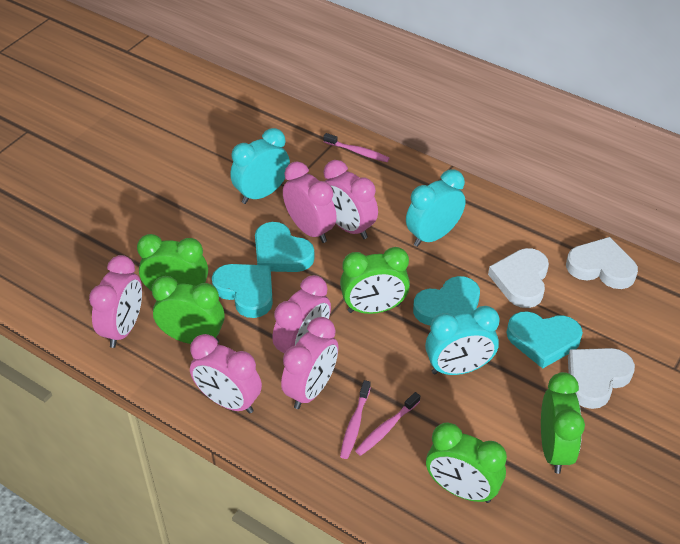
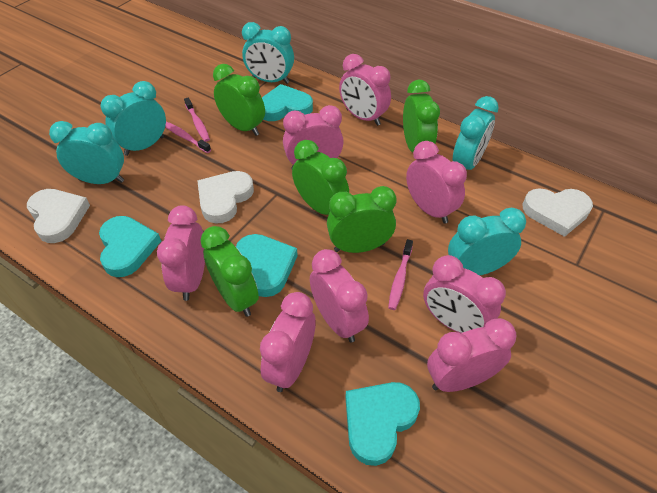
pink clock: 6 -> 8
turquoise clock: 3 -> 5

